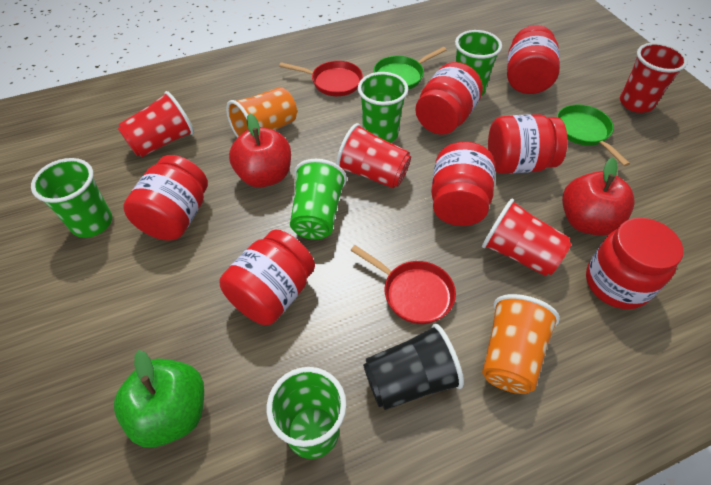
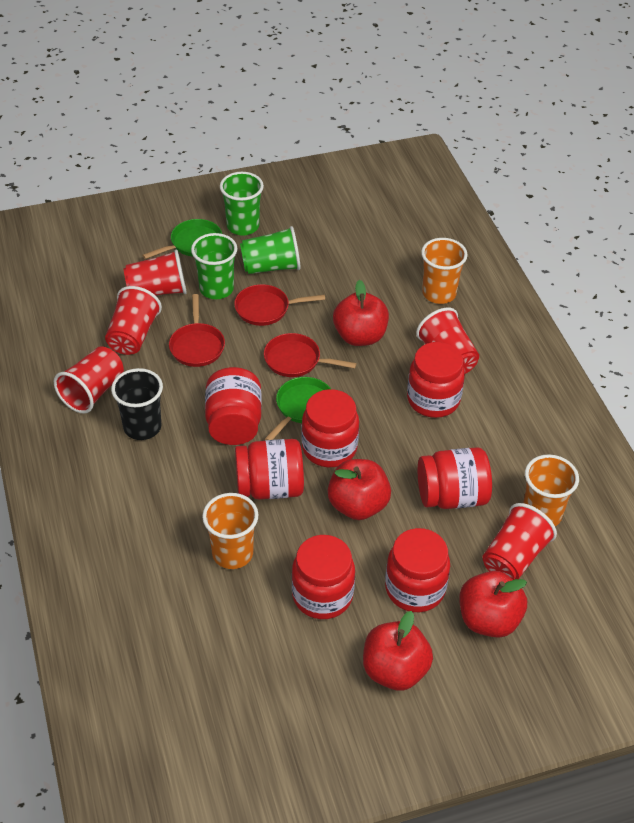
green apple: 1 -> 0
green cup: 5 -> 3
orange cup: 2 -> 3
red apple: 2 -> 4
red cup: 4 -> 5
red pan: 2 -> 3

